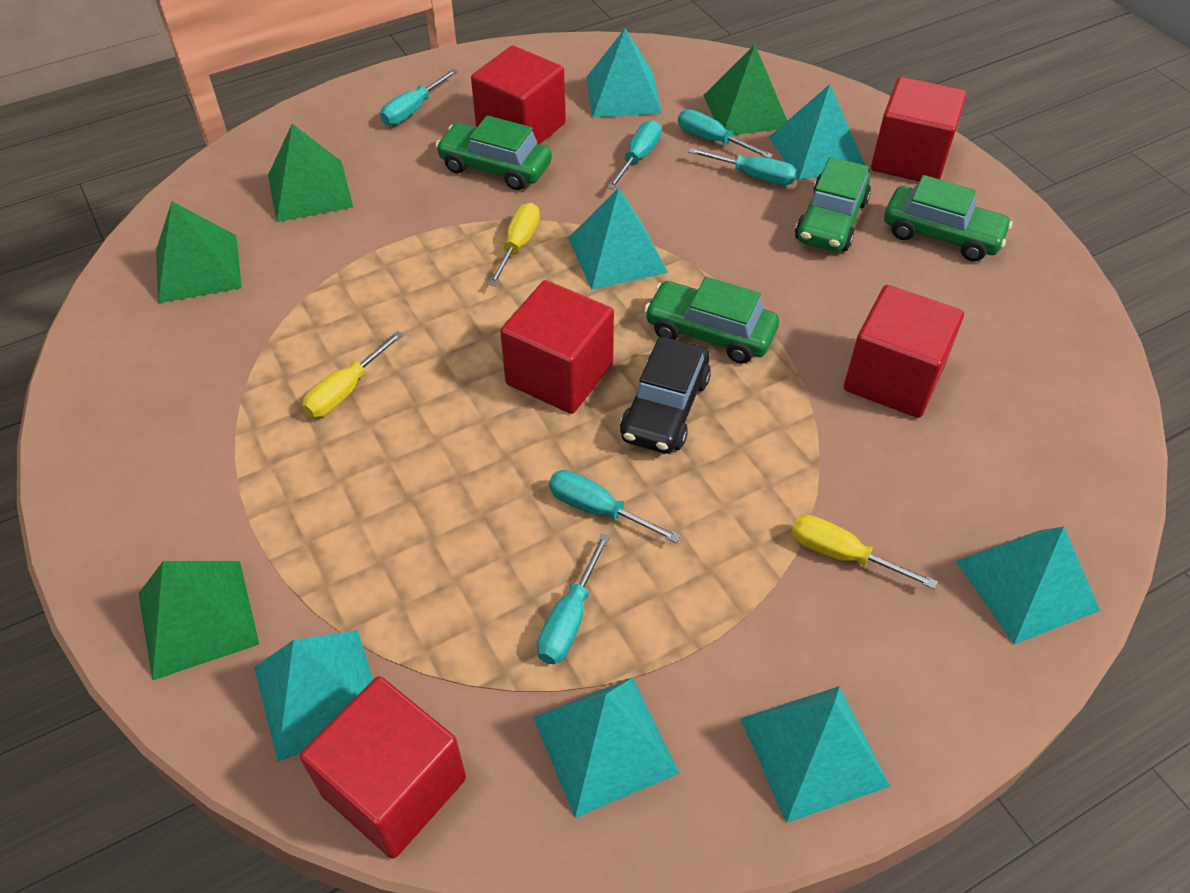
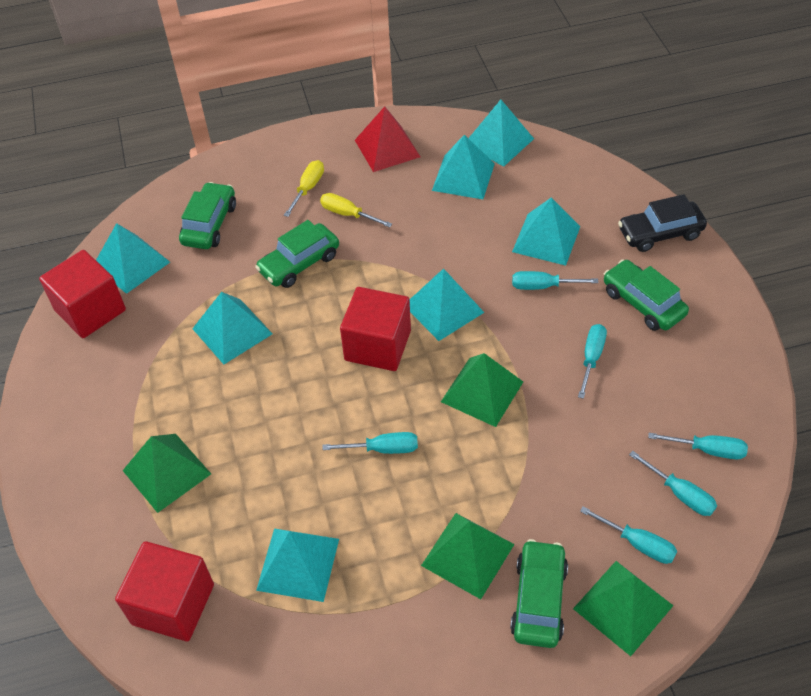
red cube: 5 -> 3
red pyramid: 0 -> 1
yellow screwdriver: 3 -> 2

